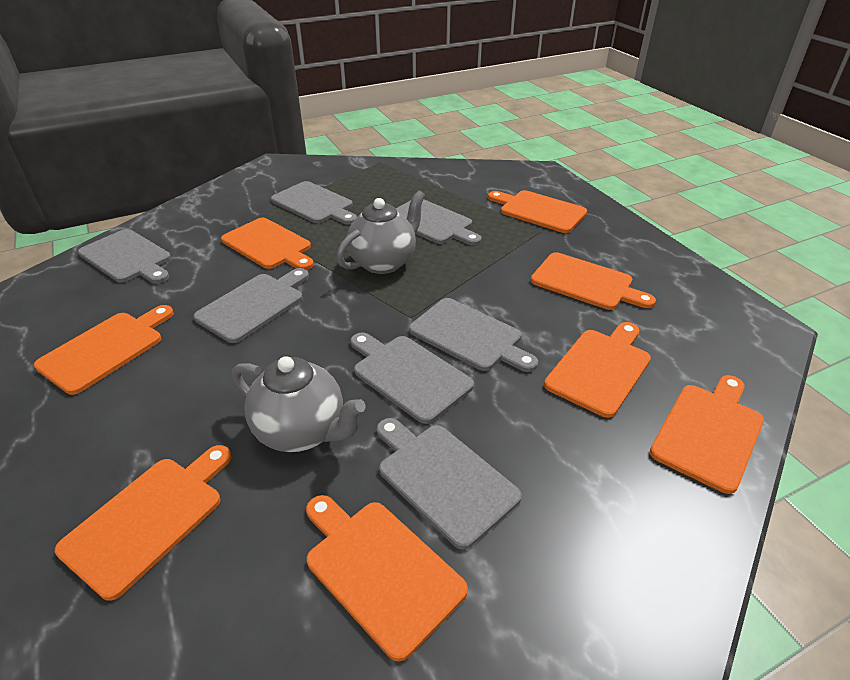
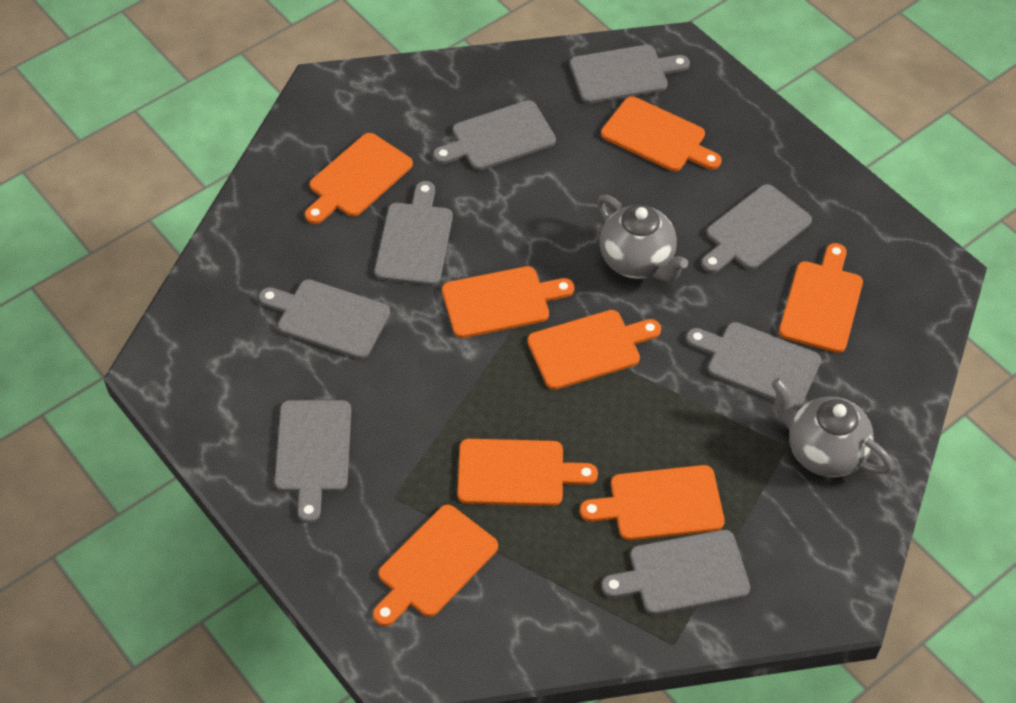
grey cutting board: 7 -> 8

